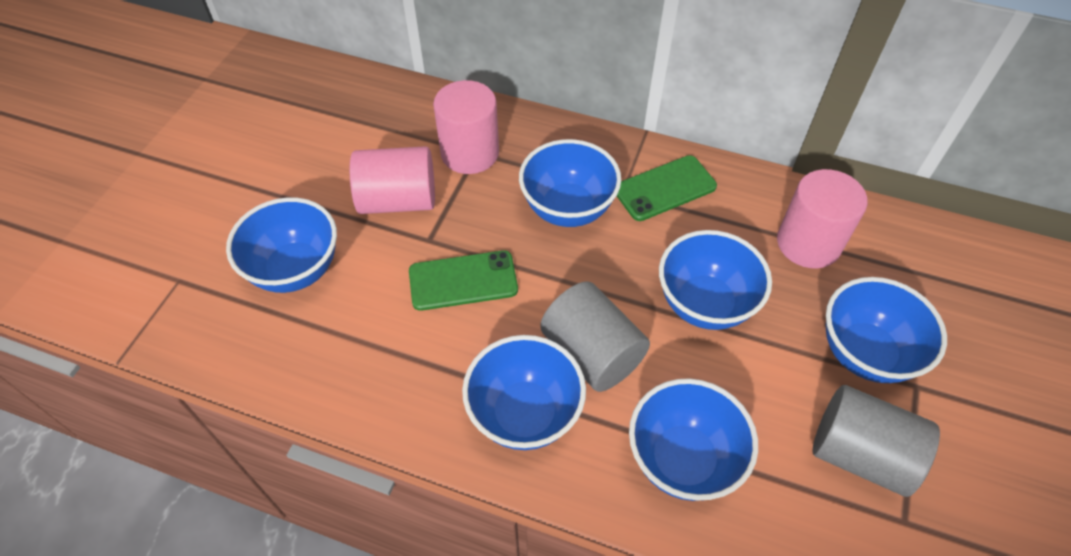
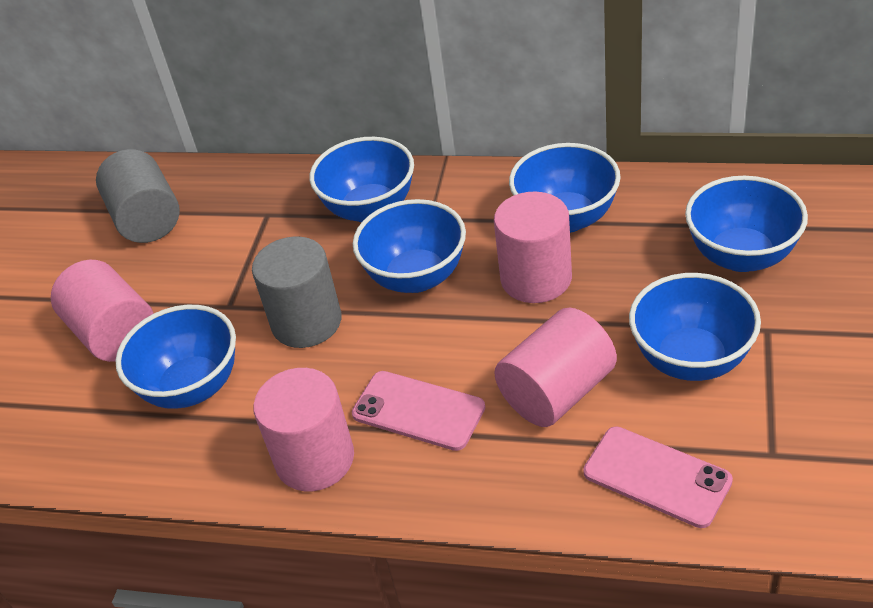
green phone: 2 -> 0
pink cylinder: 3 -> 4
pink phone: 0 -> 2

